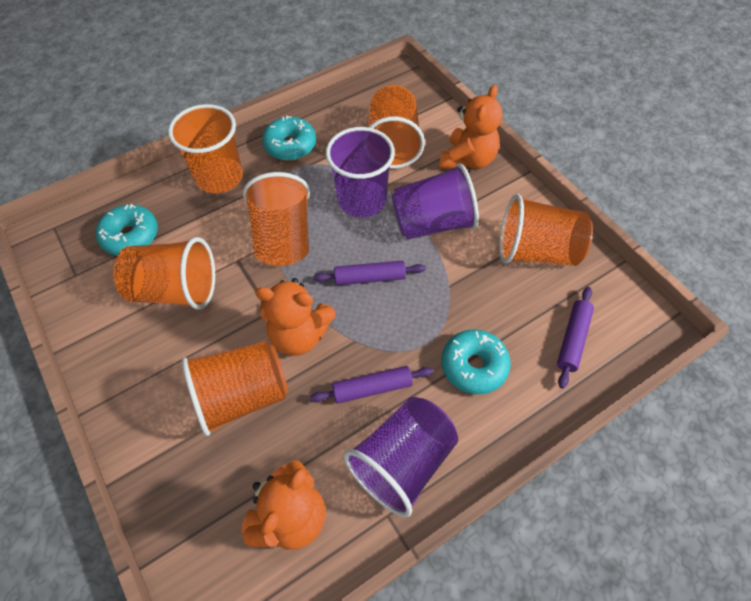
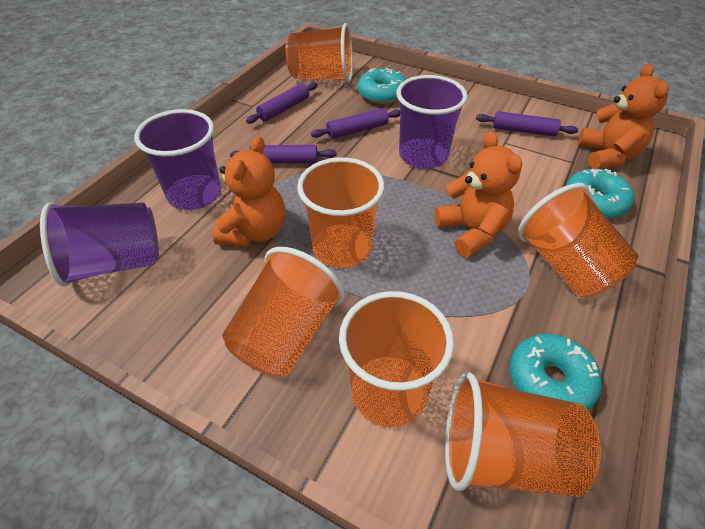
purple rolling pin: 3 -> 4

